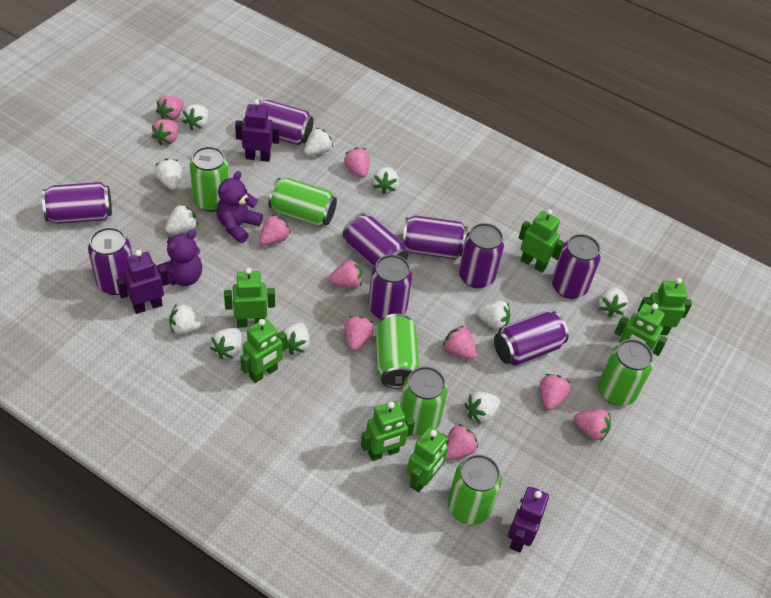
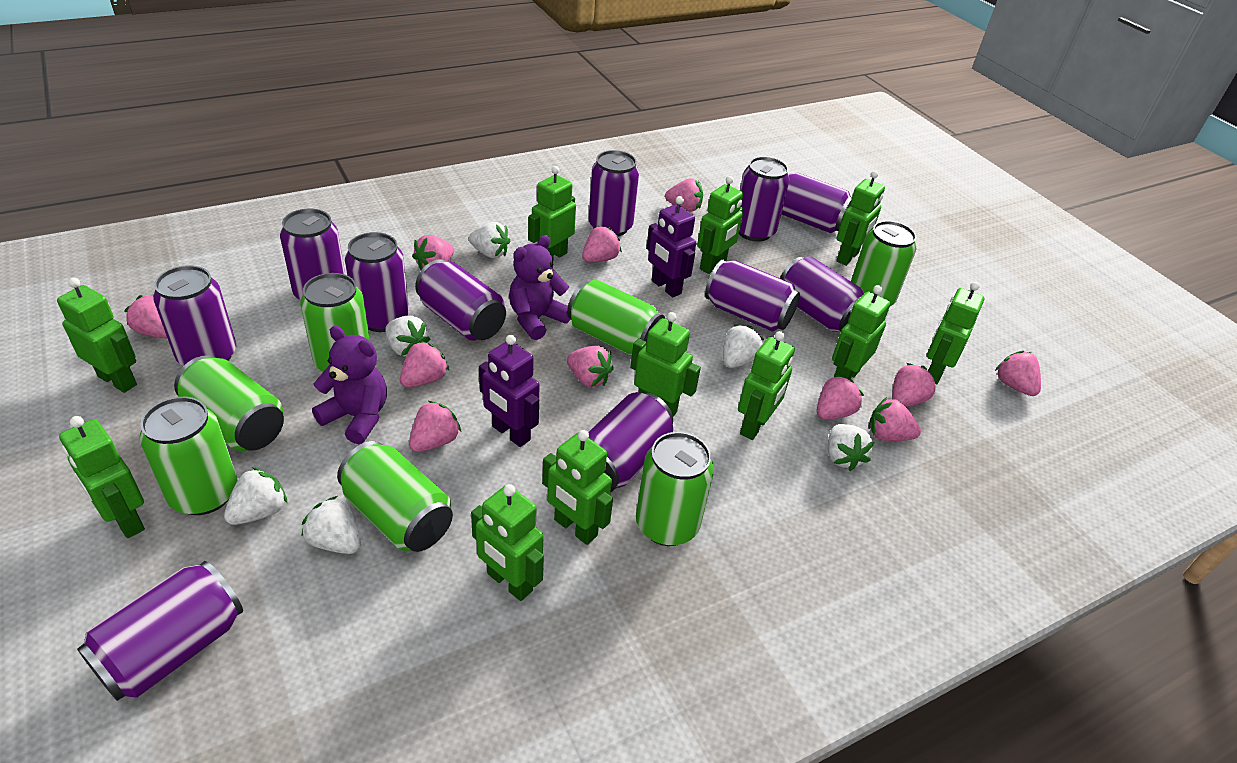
green can: 6 -> 7
green robot: 7 -> 11
pink strawberry: 10 -> 11
purple can: 9 -> 11
purple robot: 3 -> 2
white strawberry: 11 -> 6

